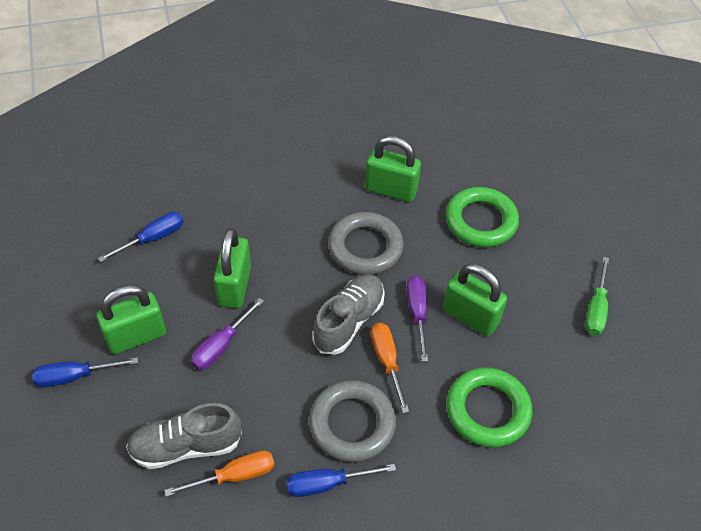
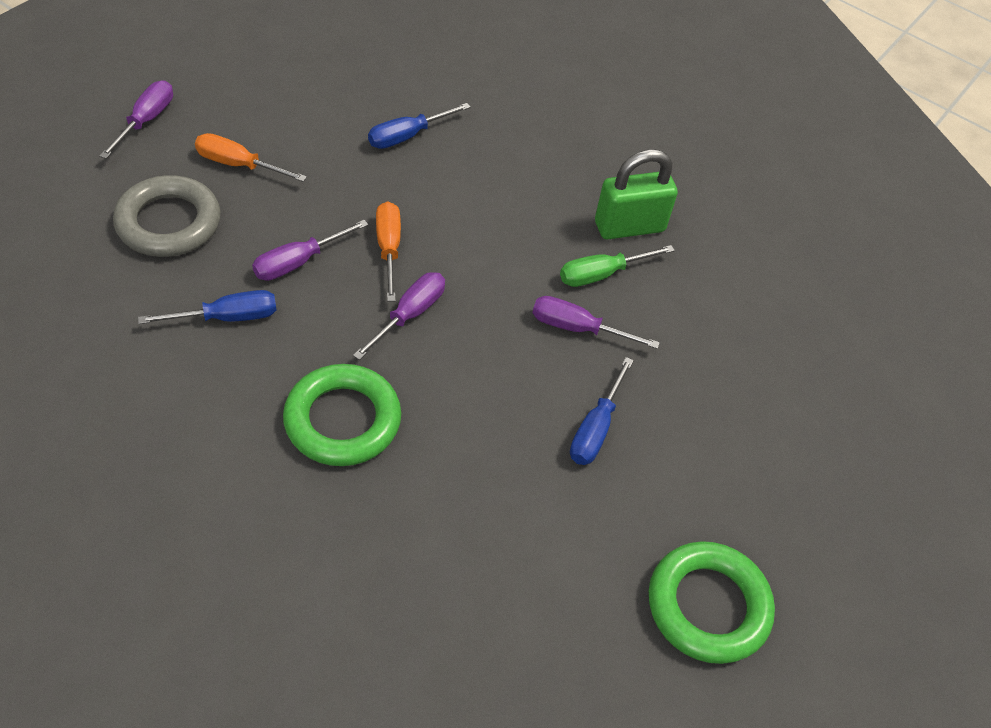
green padlock: 4 -> 1
grey ring: 2 -> 1
grey shoe: 2 -> 0
purple screwdriver: 2 -> 4

